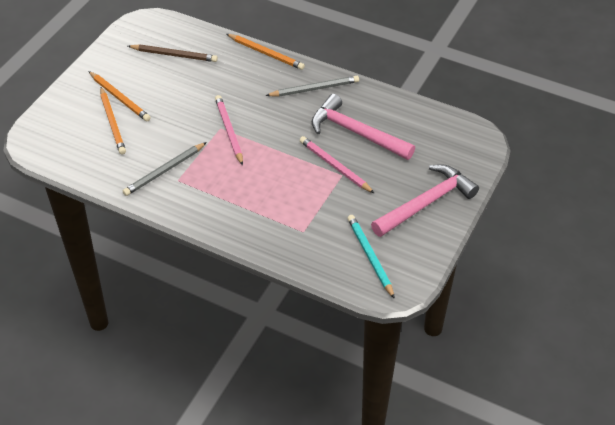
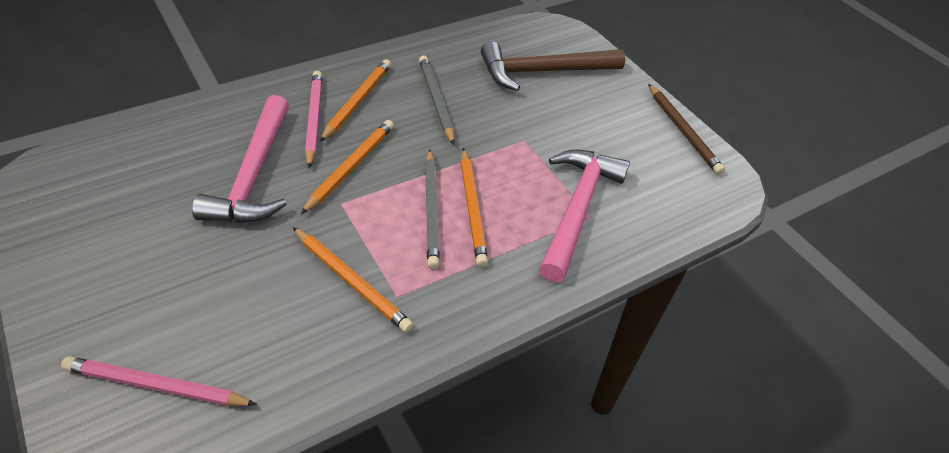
brown hammer: 0 -> 1
orange pencil: 3 -> 4
turquoise pencil: 1 -> 0

